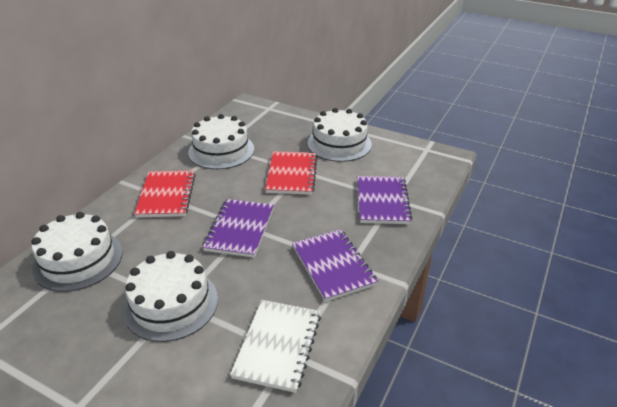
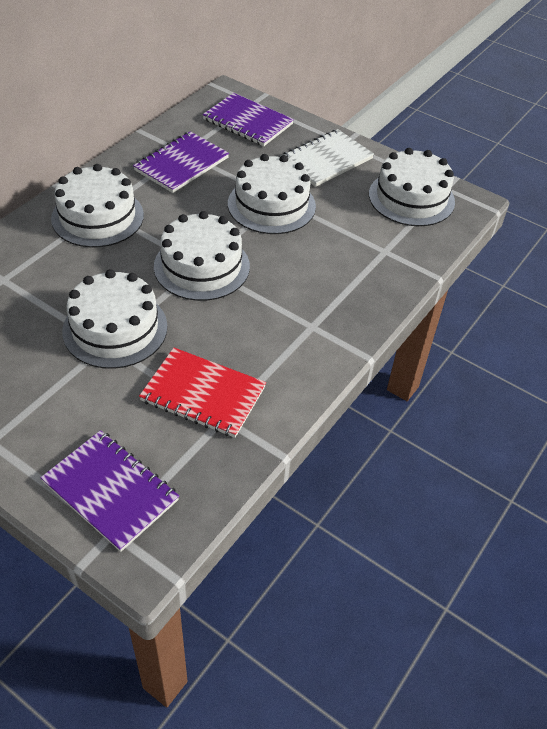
red notebook: 2 -> 1
white cake: 4 -> 5

